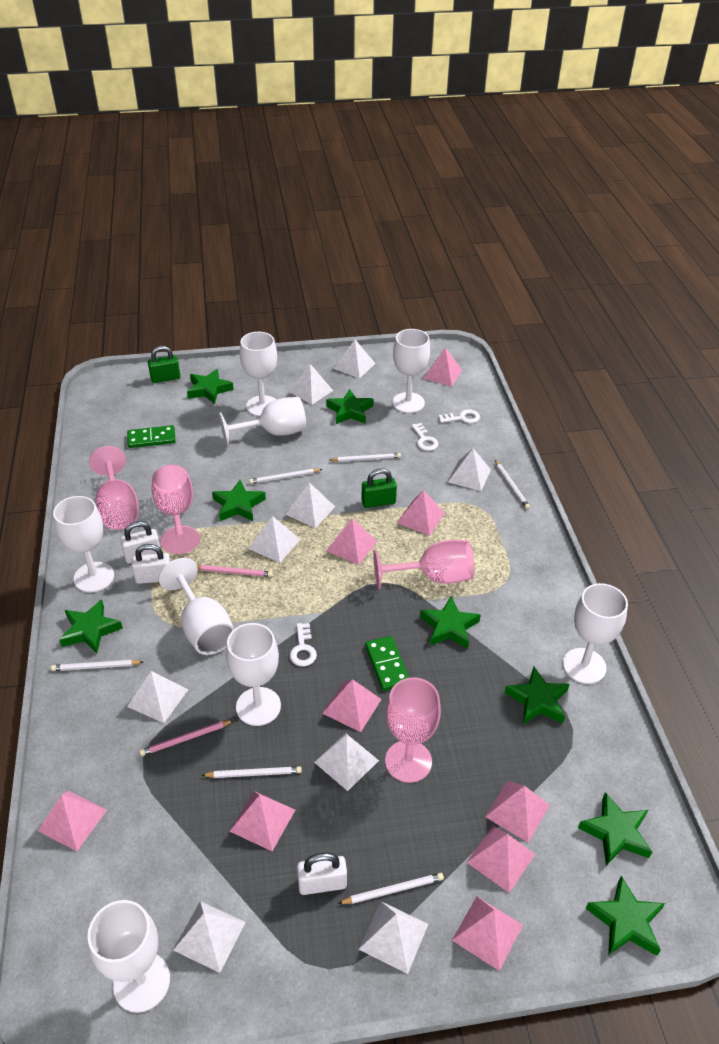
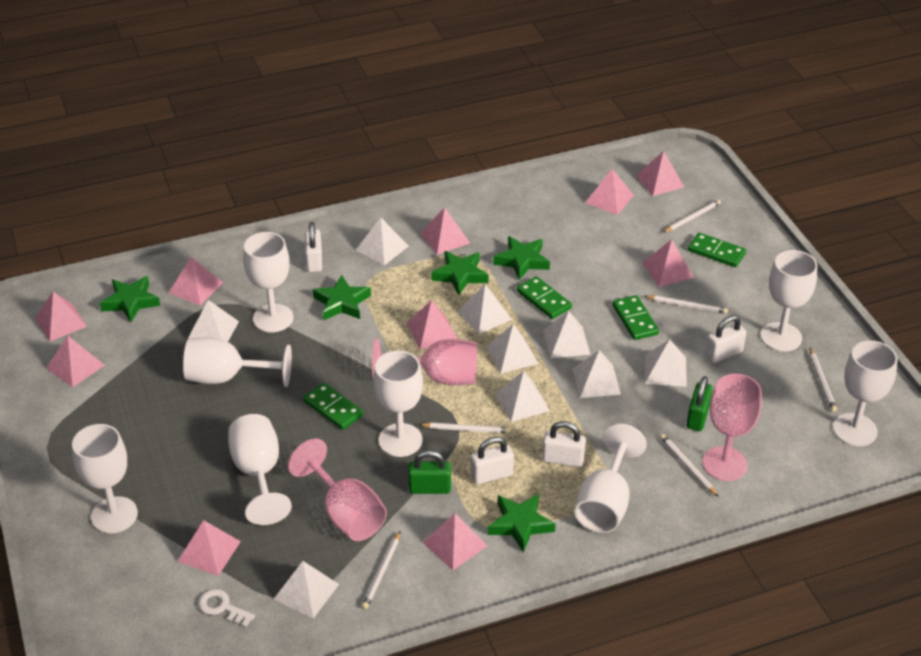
green domino: 2 -> 4
green star: 8 -> 5
pink goblet: 4 -> 3
pink pencil: 2 -> 0
pink pyramid: 9 -> 10
white key: 3 -> 1
white padlock: 3 -> 4

